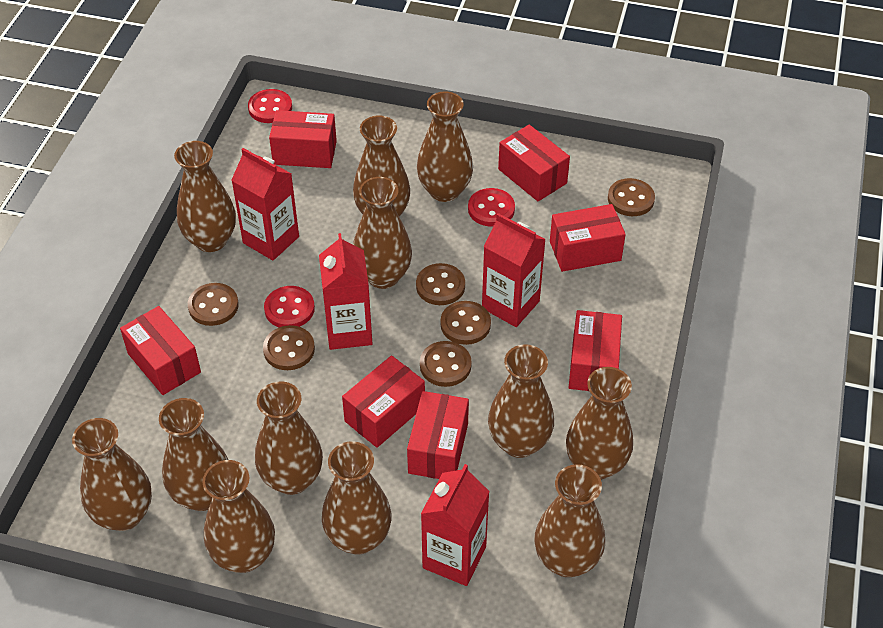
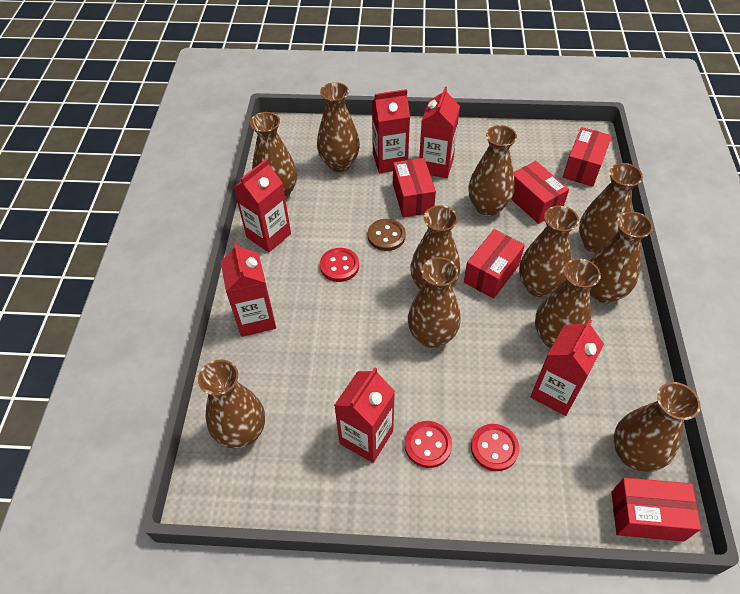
brown button: 6 -> 1
brown vase: 12 -> 11
red box: 7 -> 5
red carton: 4 -> 6

